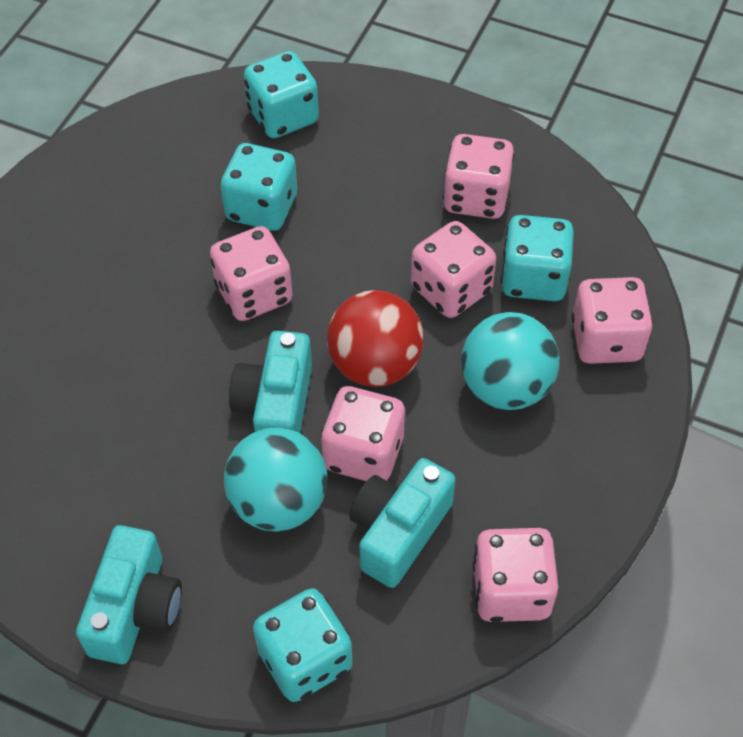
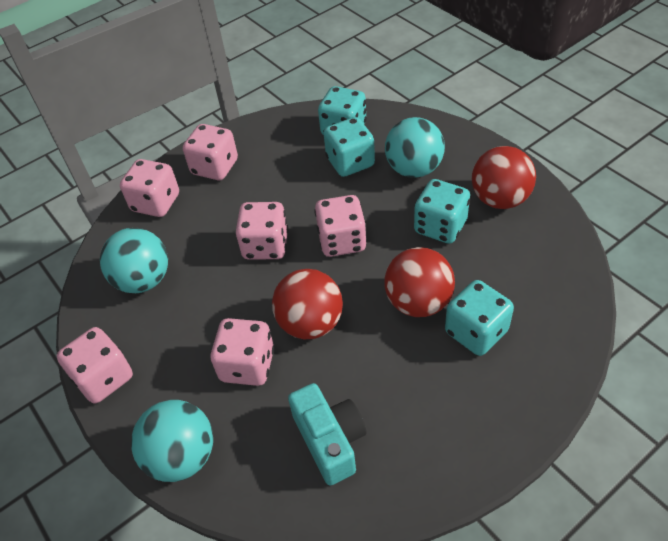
red ball: 1 -> 3
turquoise ball: 2 -> 3
turquoise camera: 3 -> 1

